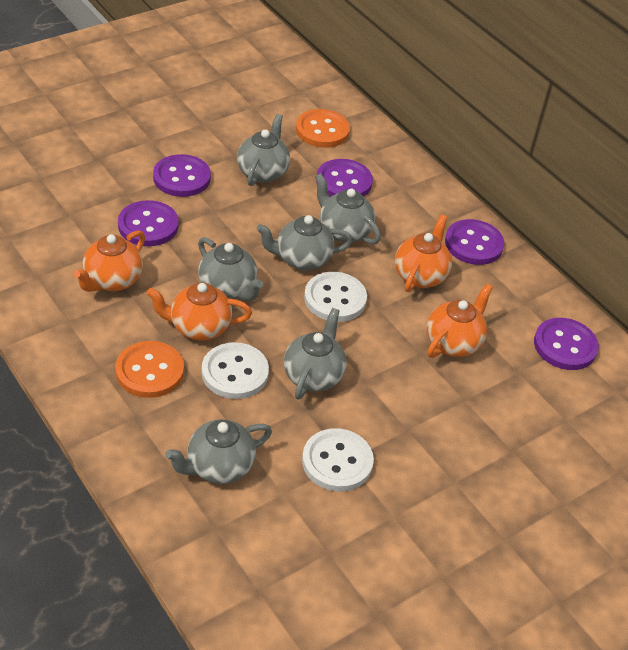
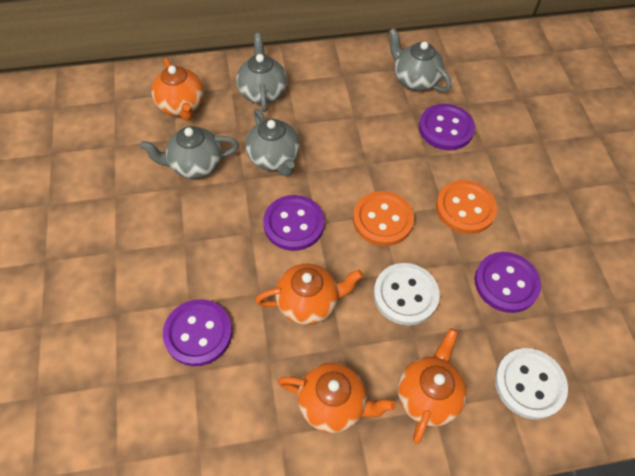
grey teapot: 6 -> 4
purple button: 5 -> 4
white button: 3 -> 2

